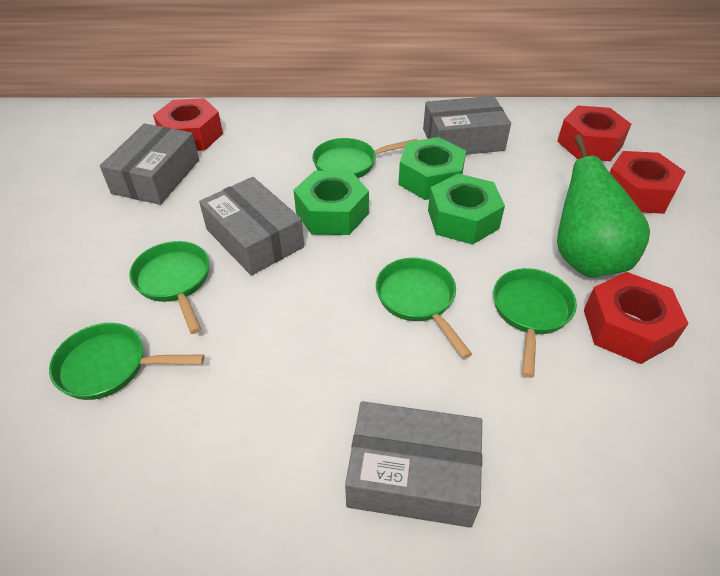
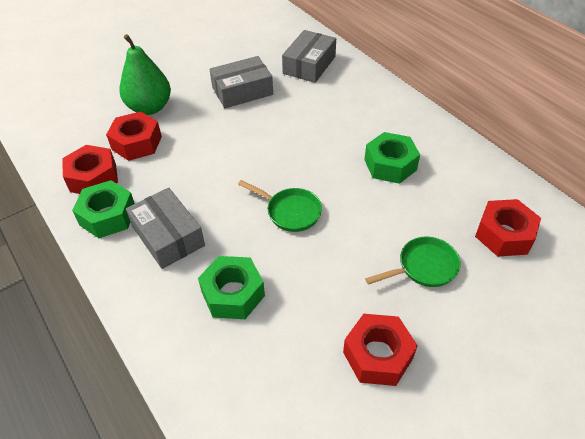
green pan: 5 -> 2
grey box: 4 -> 3

